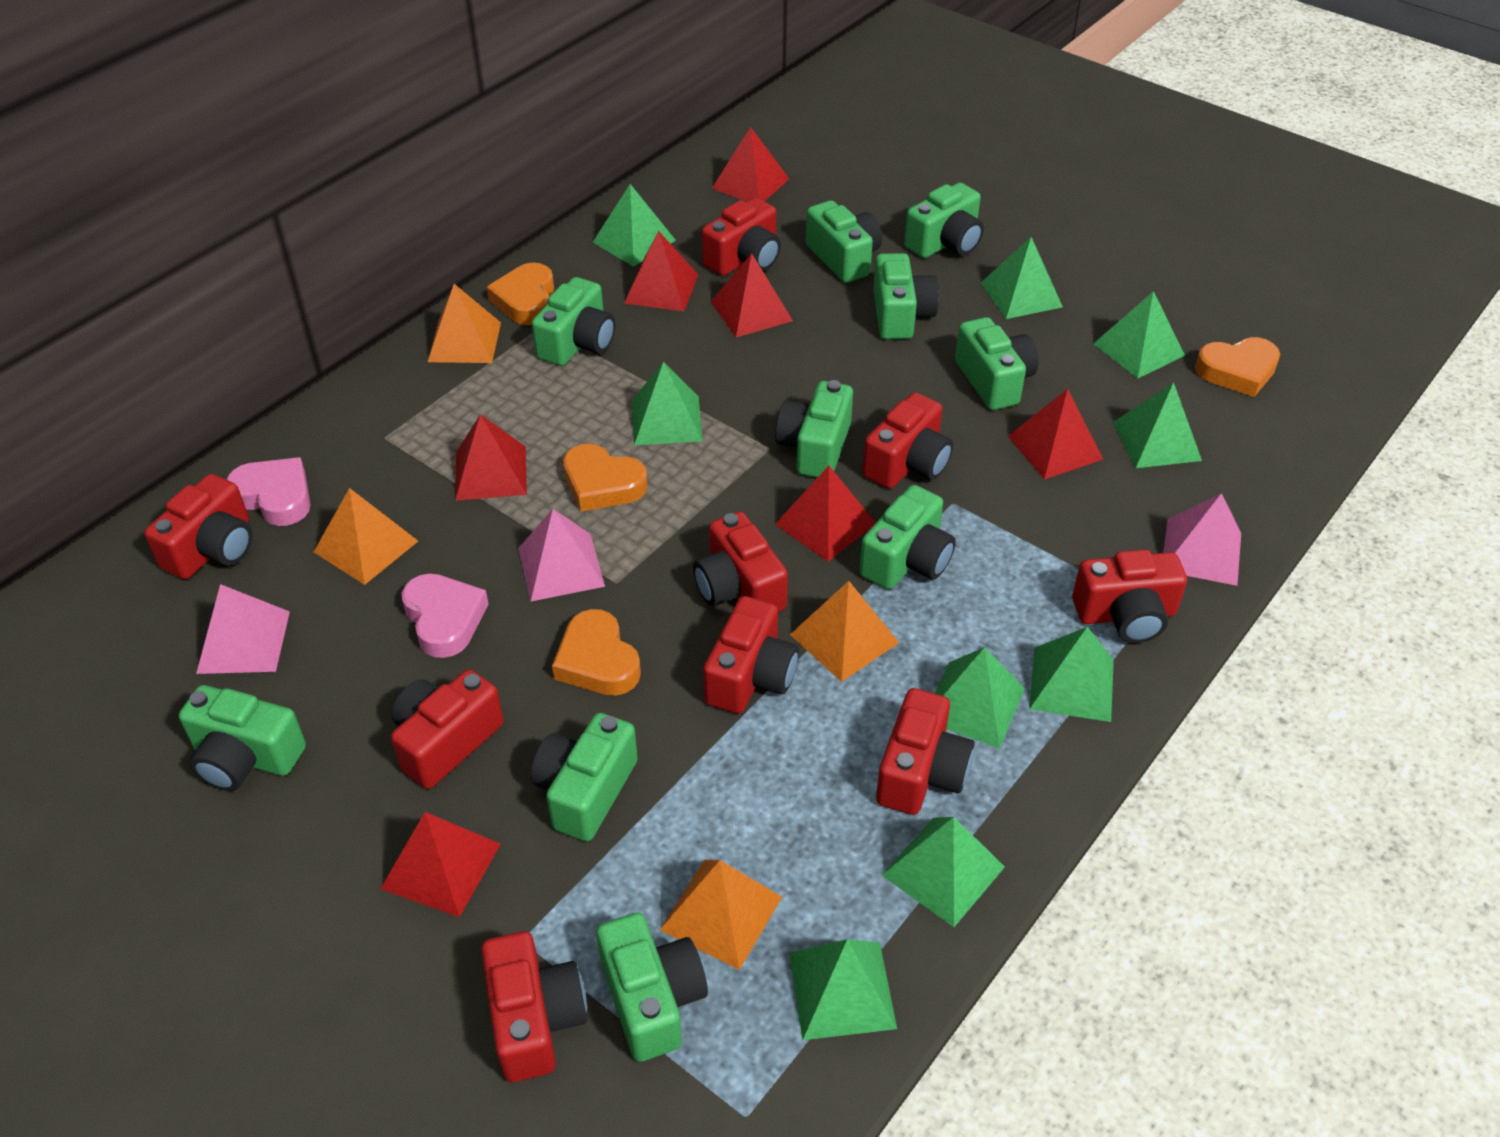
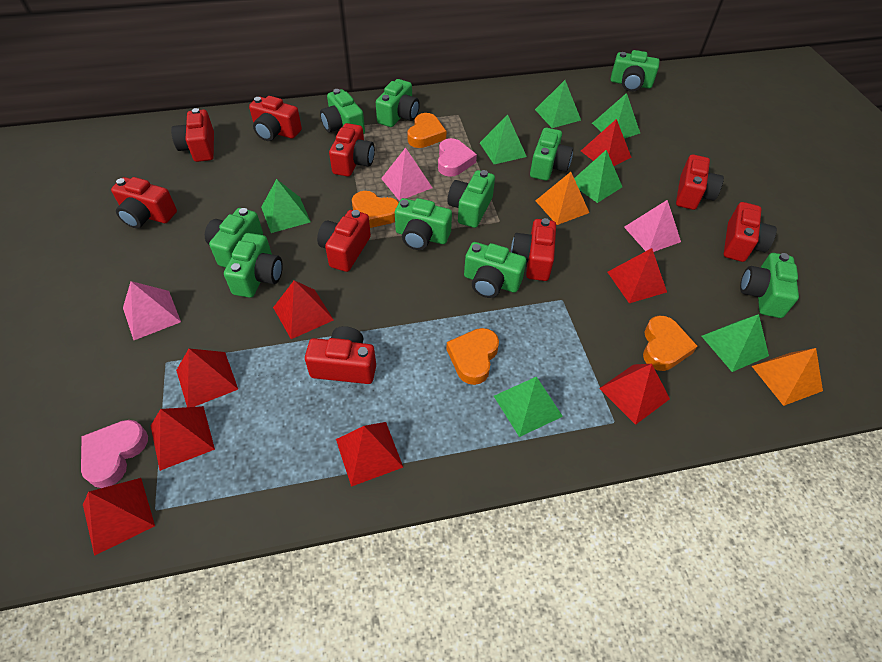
green pyramid: 9 -> 7
orange pyramid: 4 -> 2
red pyramid: 7 -> 8

